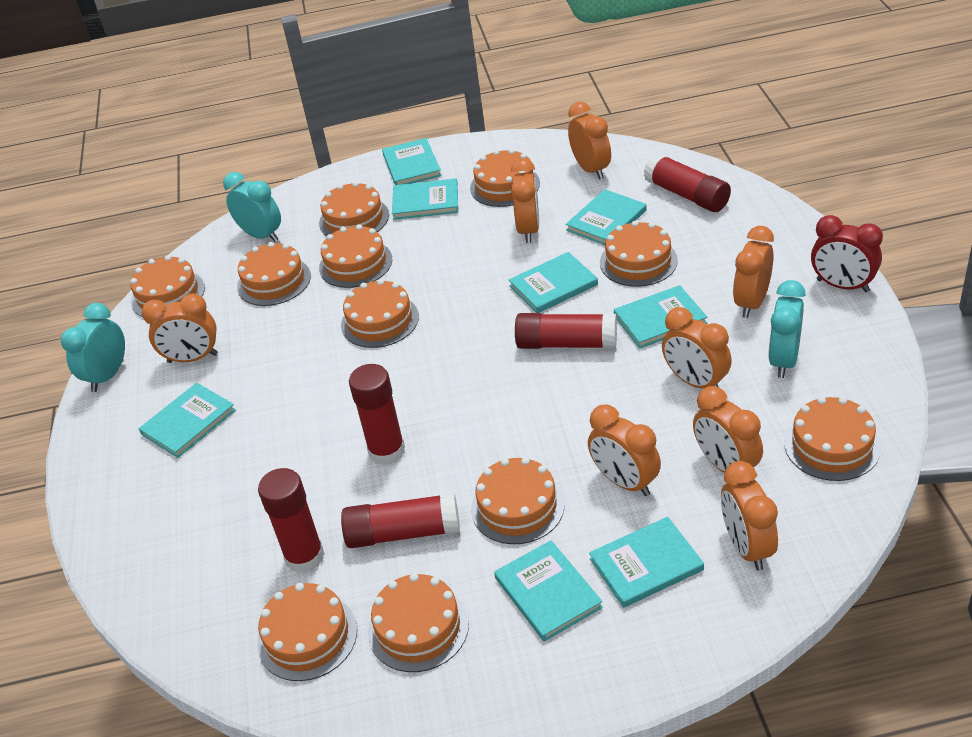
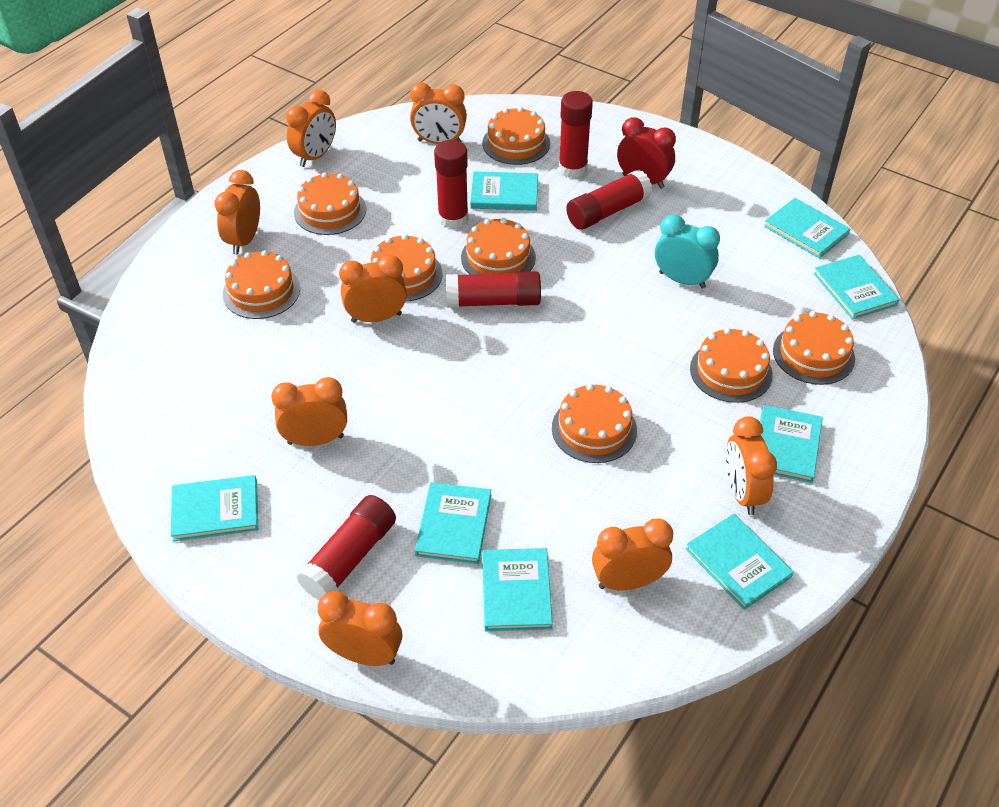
orange cake: 11 -> 8
turquoise clock: 3 -> 1

